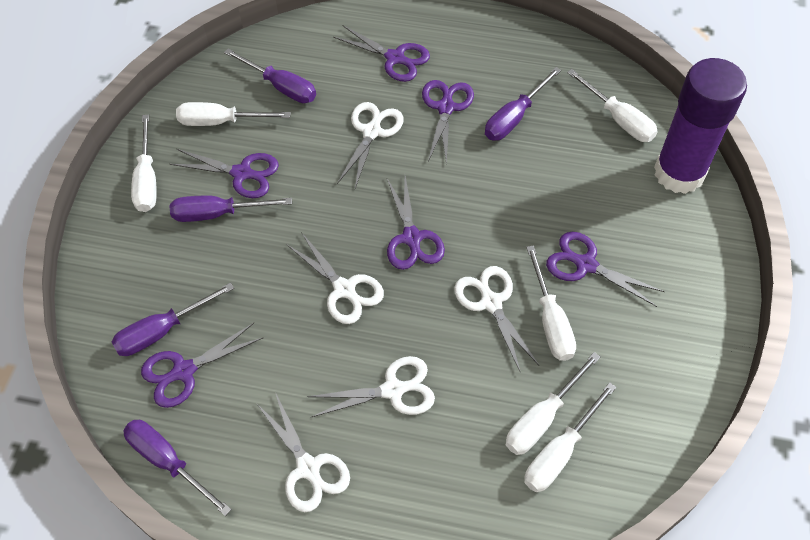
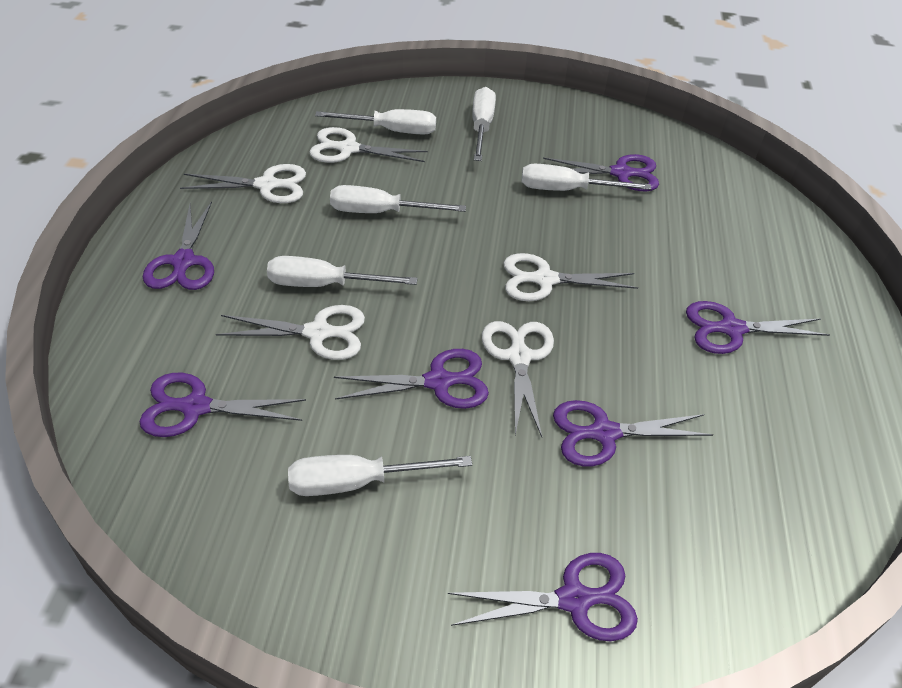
purple glue stick: 1 -> 0
purple scissors: 6 -> 7
purple screwdriver: 5 -> 0

